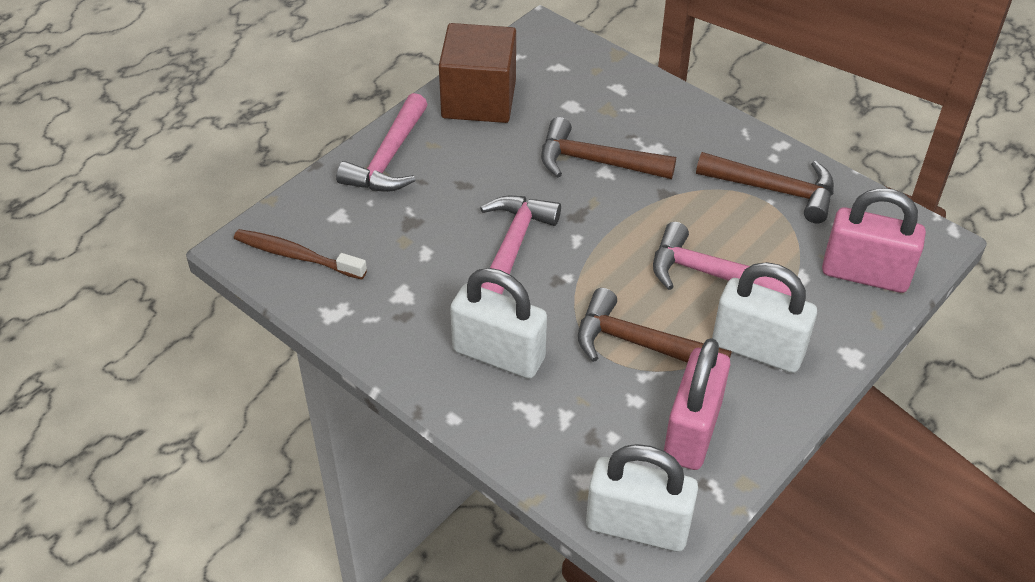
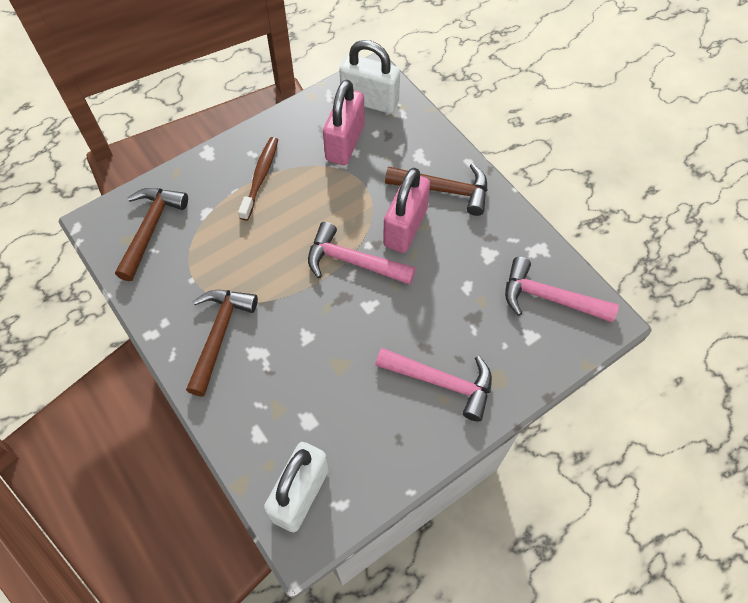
brown cube: 1 -> 0
white padlock: 3 -> 2

